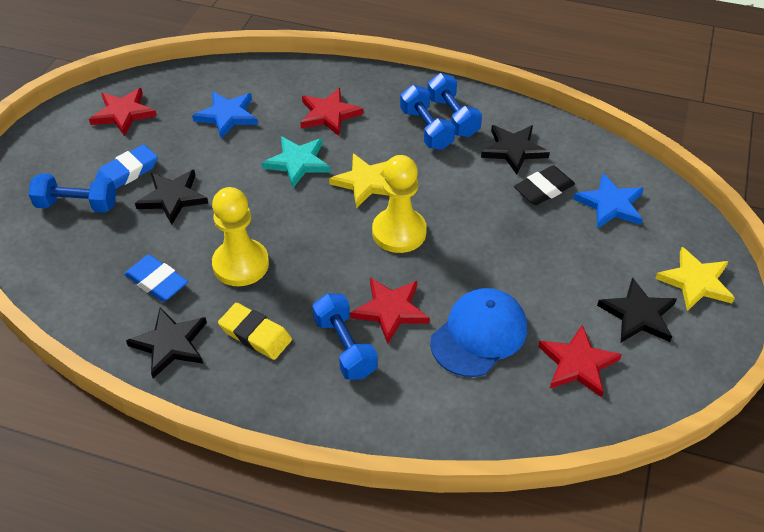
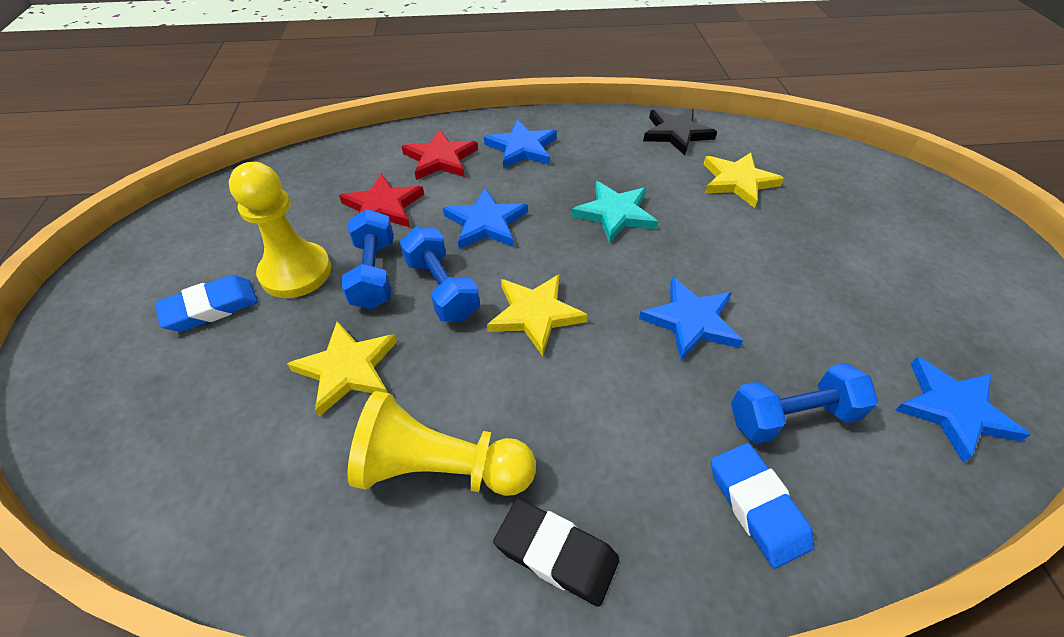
black star: 4 -> 1
blue cap: 1 -> 0
blue dumbbell: 4 -> 3
blue star: 2 -> 4
red star: 4 -> 2
yellow eraser: 1 -> 0
yellow star: 2 -> 3

